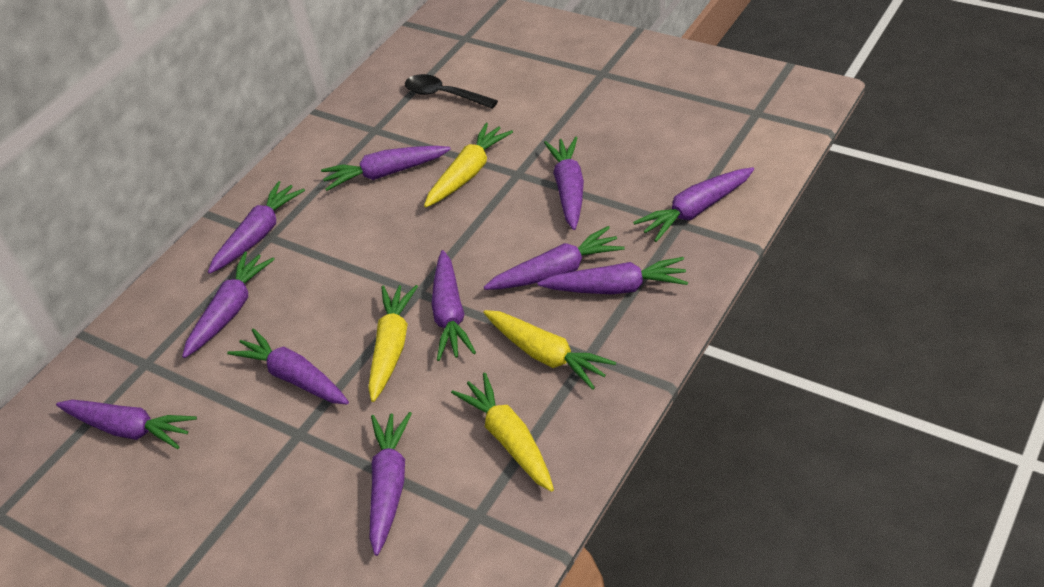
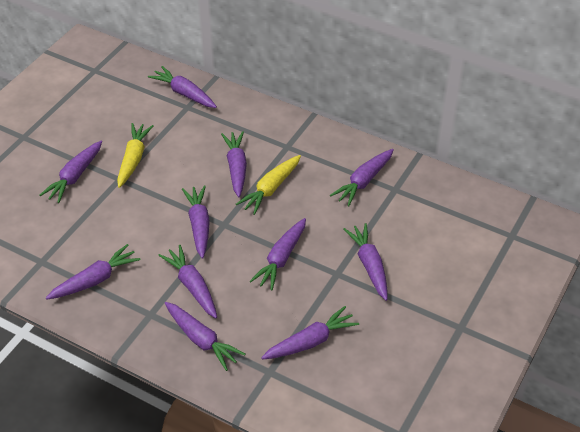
black spoon: 1 -> 0
yellow carrot: 4 -> 2

